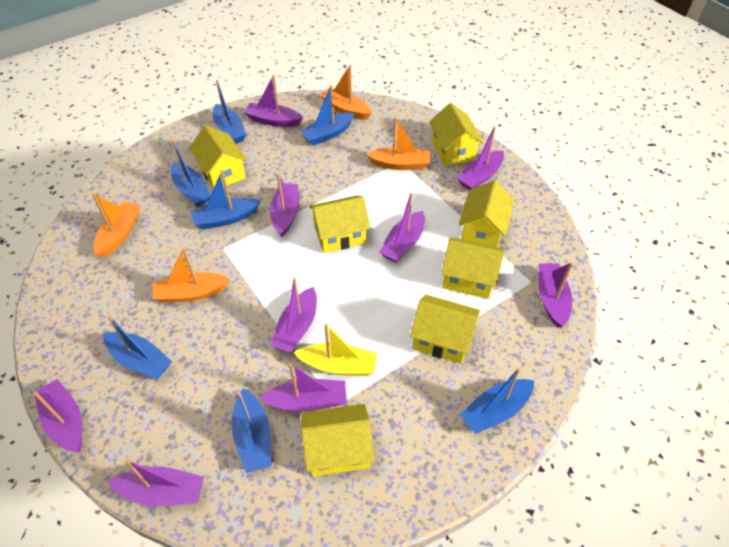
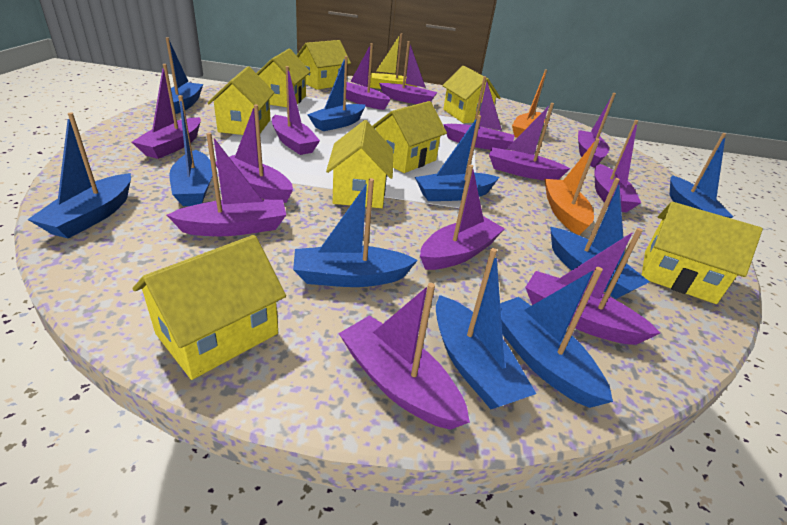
blue boat: 7 -> 10
orange boat: 4 -> 2
purple boat: 9 -> 13
yellow house: 7 -> 8

